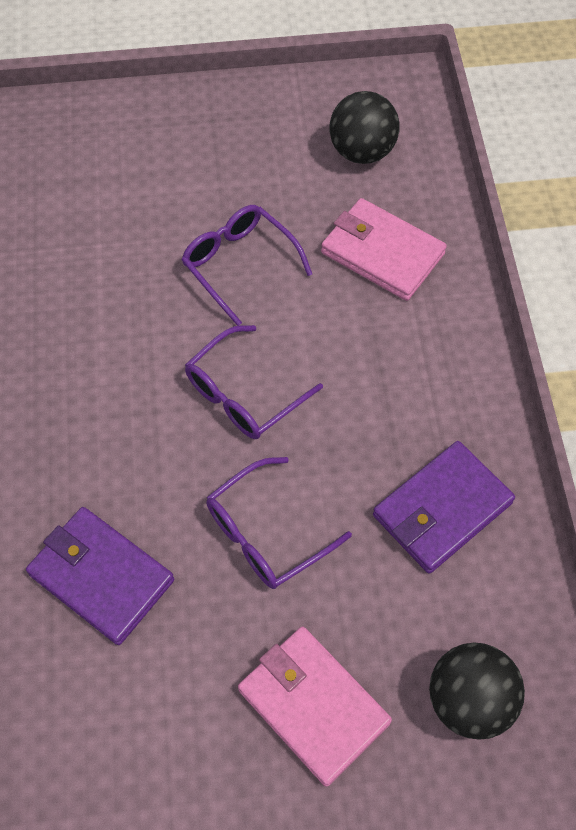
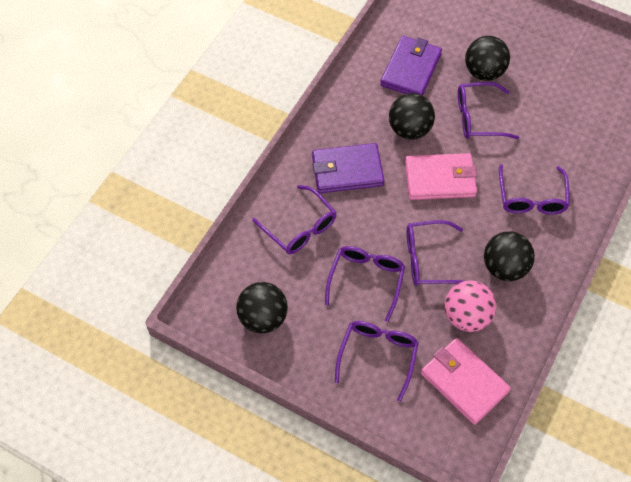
black ball: 2 -> 4
pink ball: 0 -> 1
purple glasses: 3 -> 6

